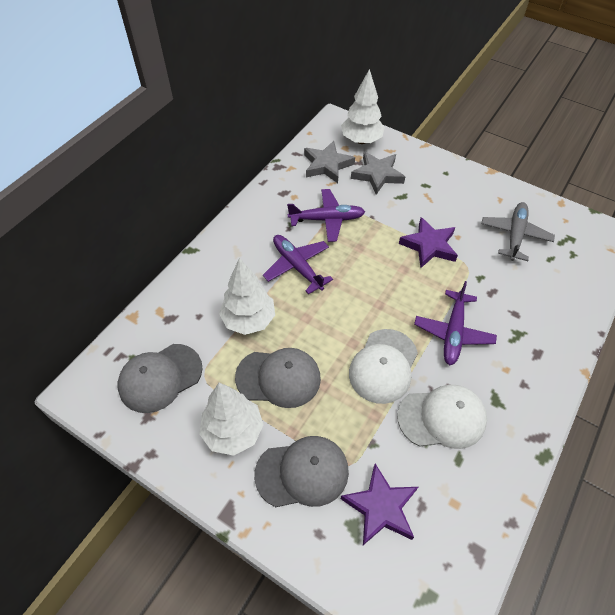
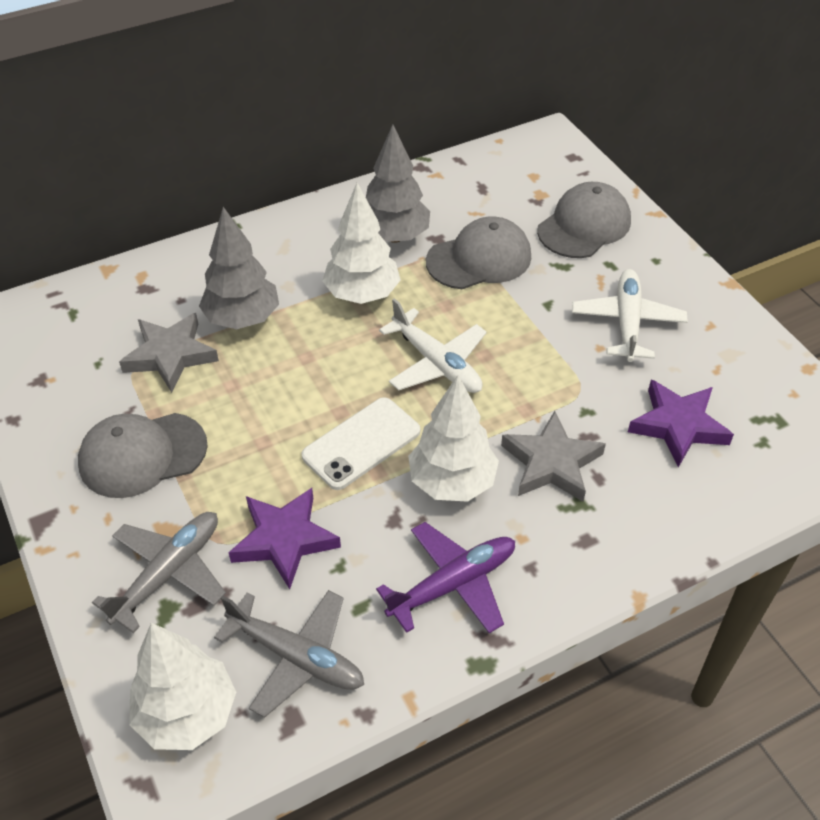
grey plane: 1 -> 2
grey tree: 0 -> 2
purple plane: 3 -> 1
white cap: 2 -> 0
white phone: 0 -> 1
white plane: 0 -> 2

